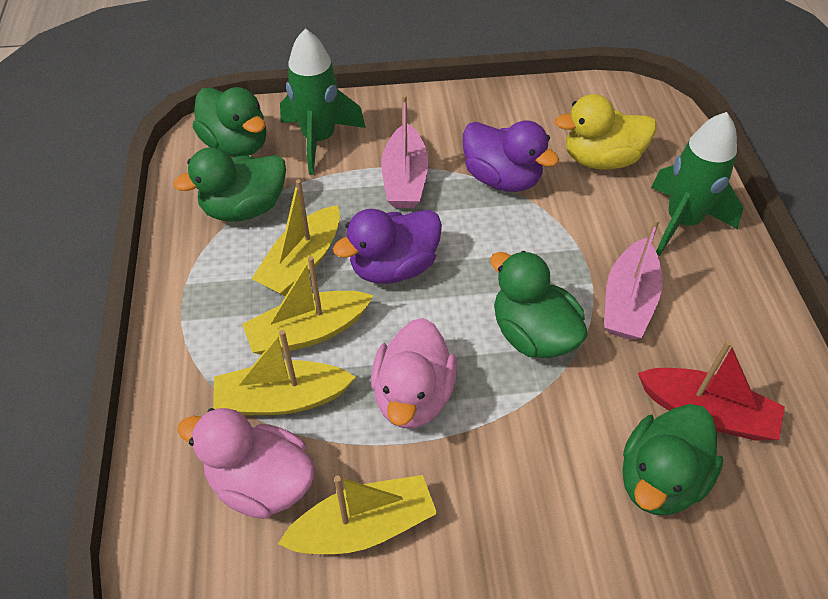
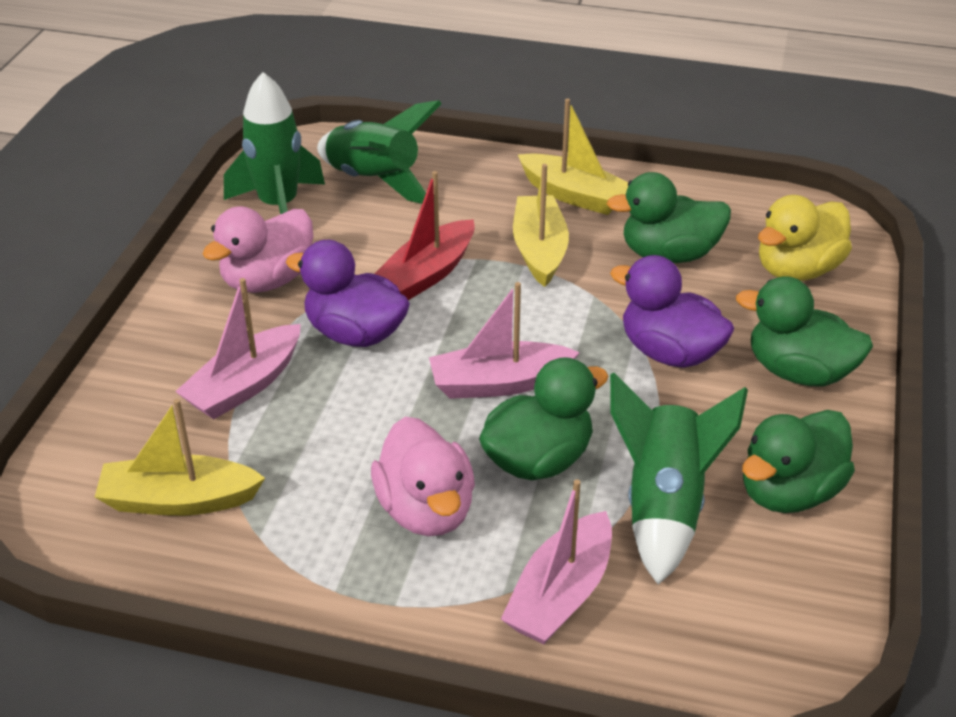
green rocket: 2 -> 3
pink boat: 2 -> 3
yellow boat: 4 -> 3

